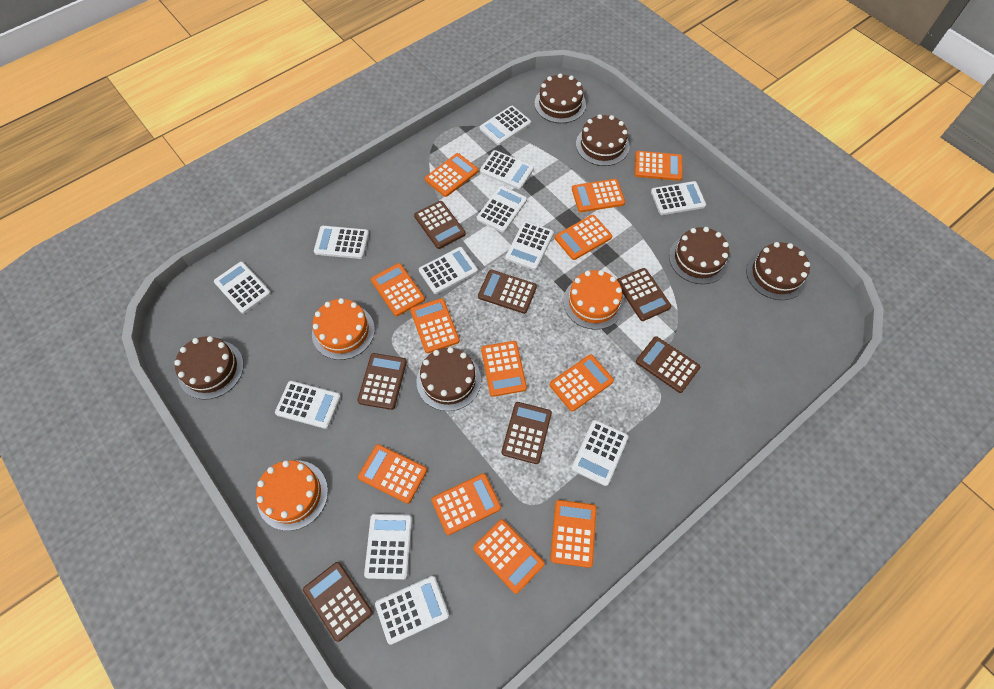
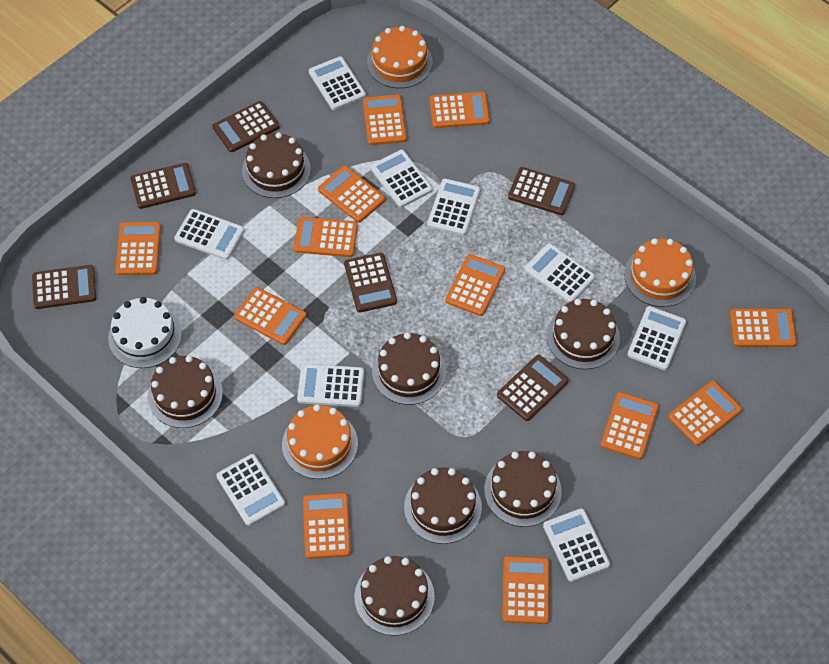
brown cake: 6 -> 7
brown calculator: 7 -> 6
white cake: 0 -> 1
white calculator: 12 -> 9

